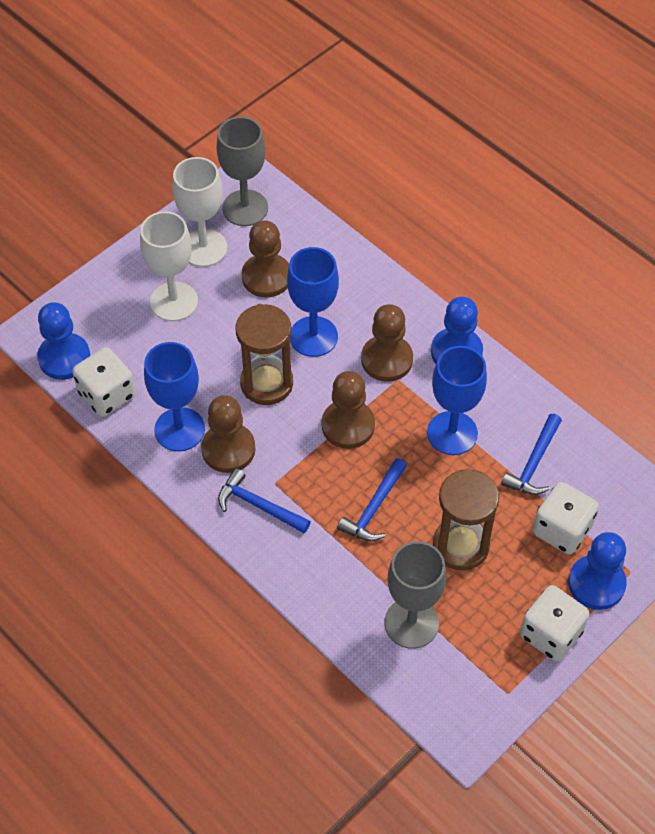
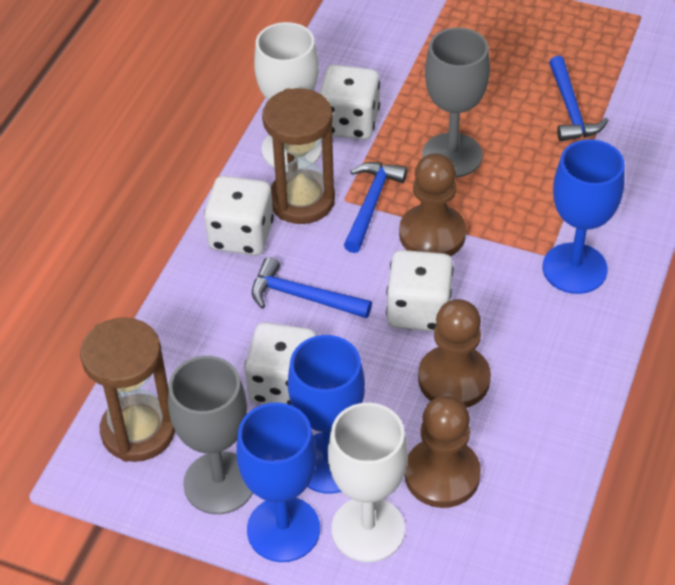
blue pawn: 3 -> 0
brown pawn: 4 -> 3
white dice: 3 -> 4

